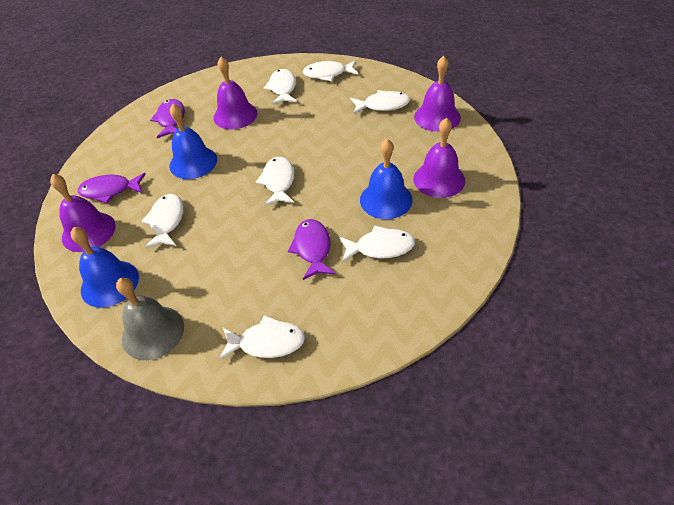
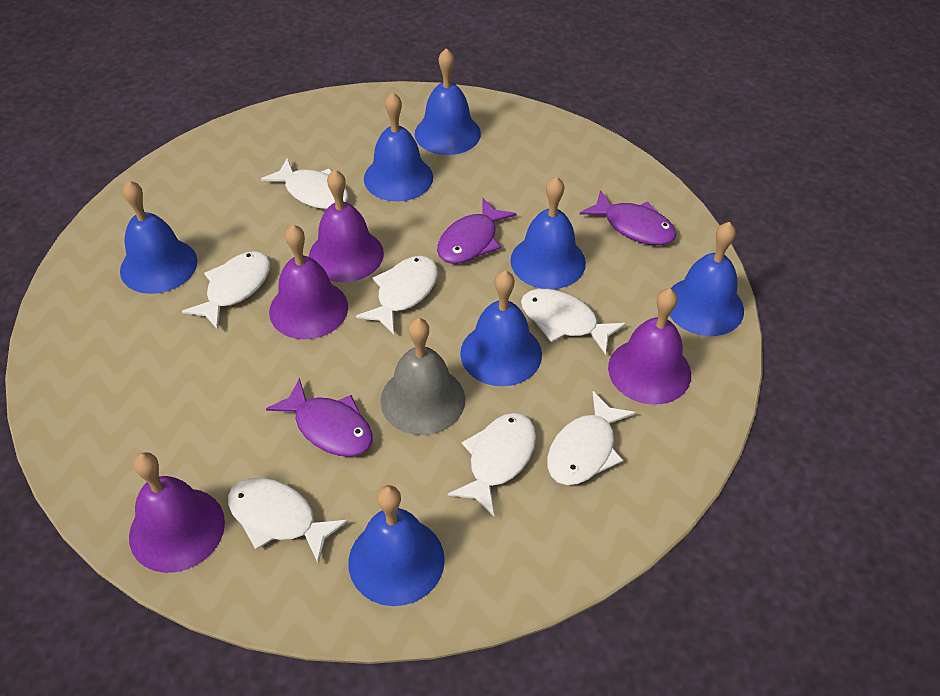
blue bell: 3 -> 7

